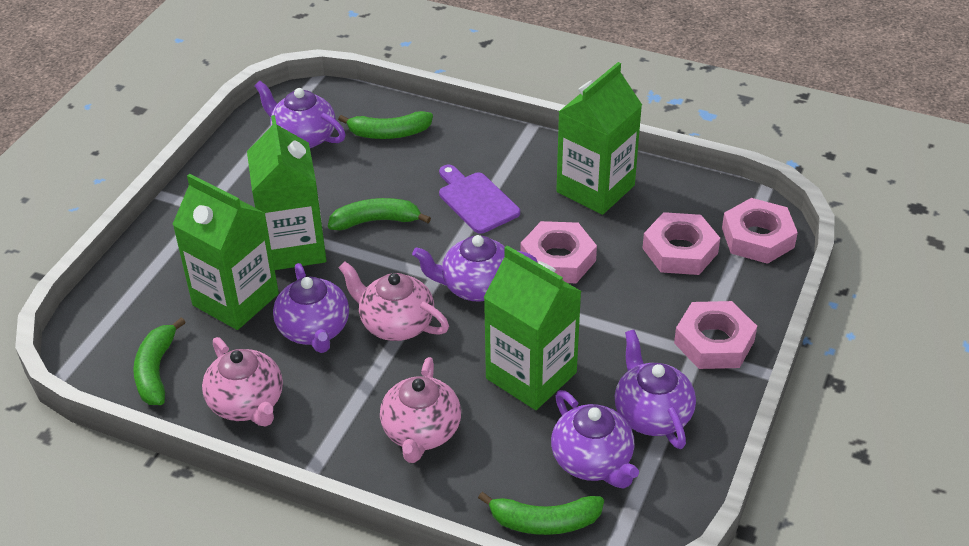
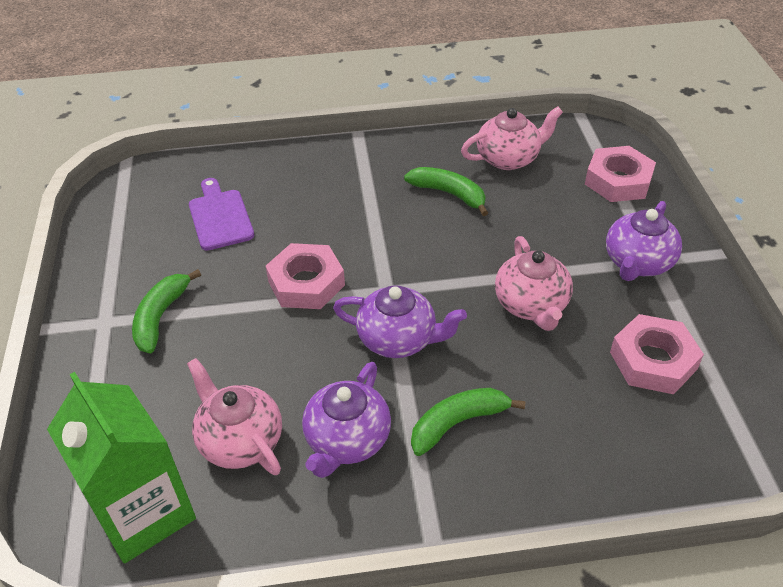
green banana: 4 -> 3
green carton: 4 -> 1
pink nut: 4 -> 3
purple teapot: 5 -> 3

